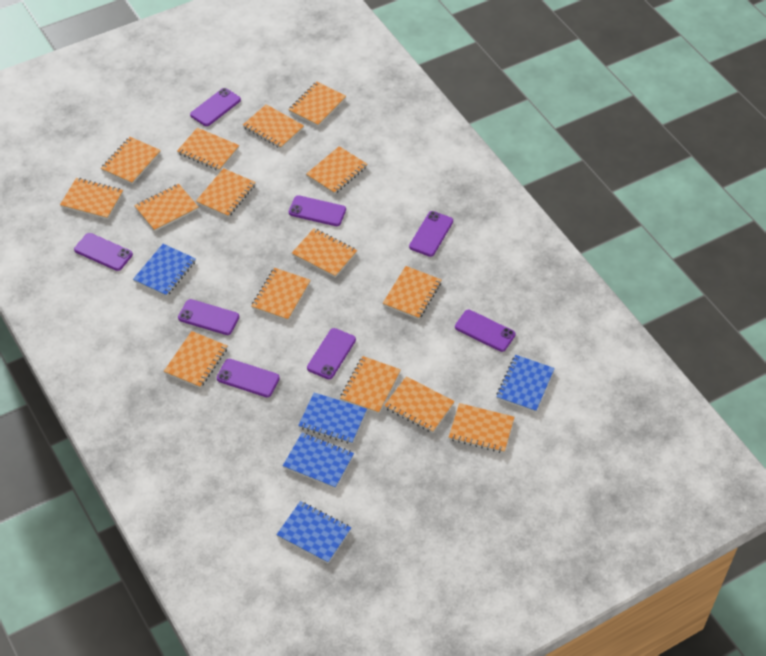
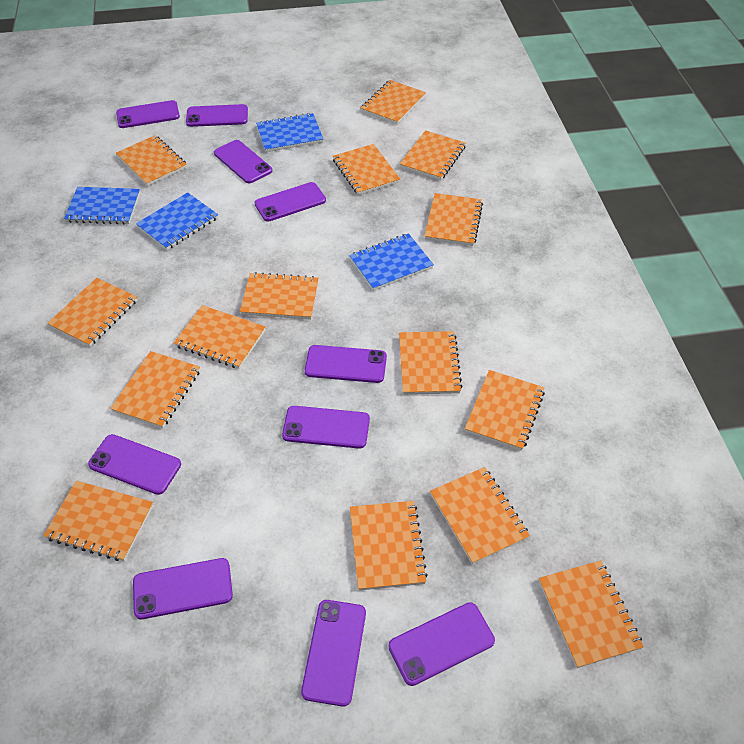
blue notebook: 5 -> 4
purple phone: 8 -> 10

